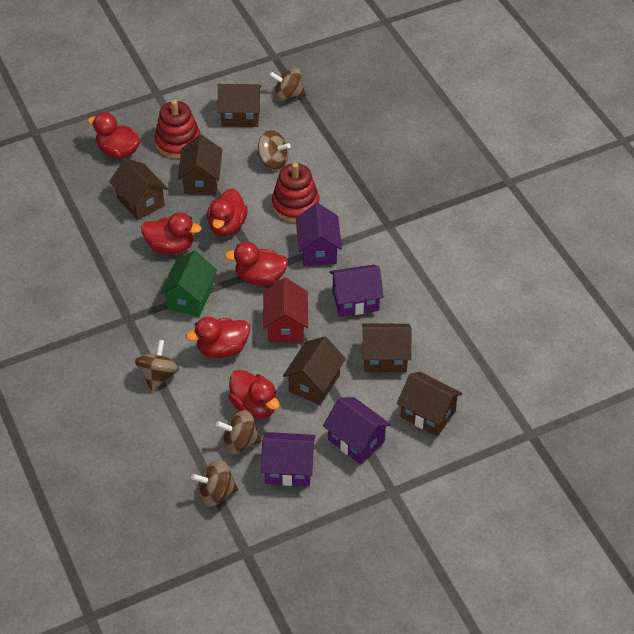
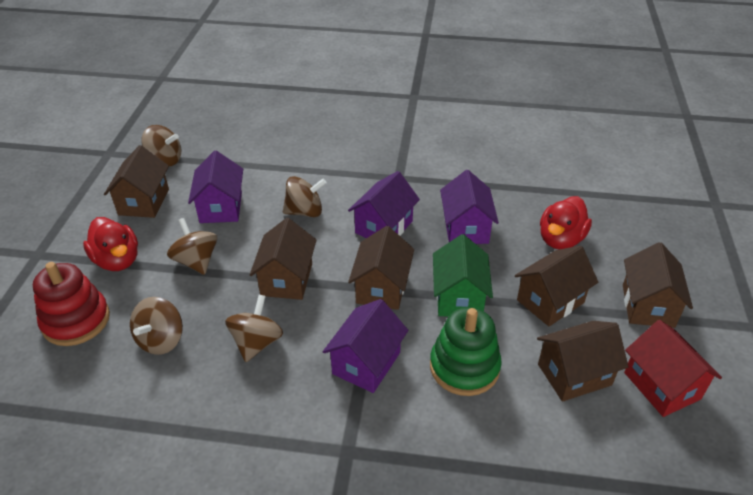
green stacking toy: 0 -> 1
red duck: 6 -> 2
red stacking toy: 2 -> 1

